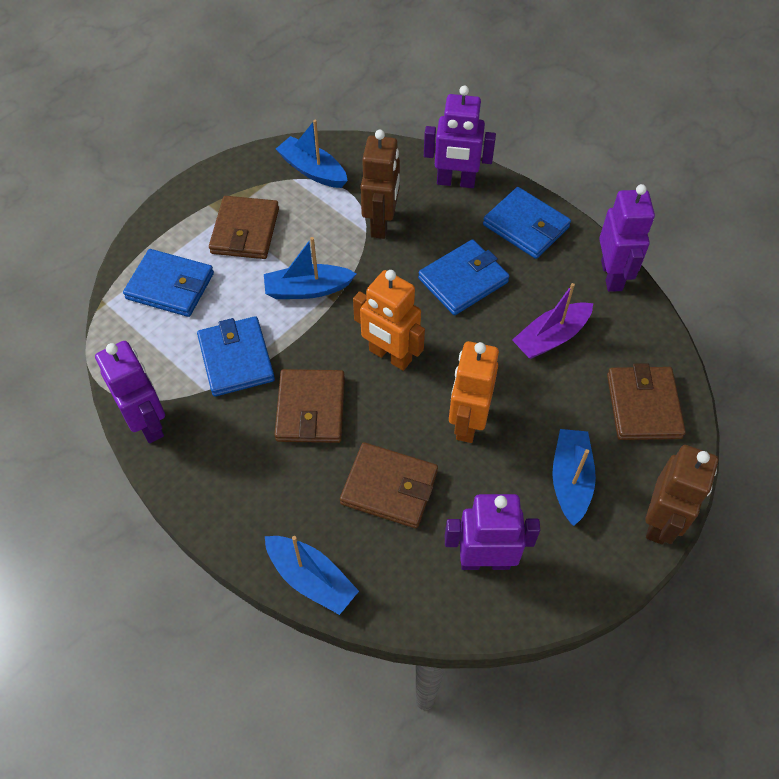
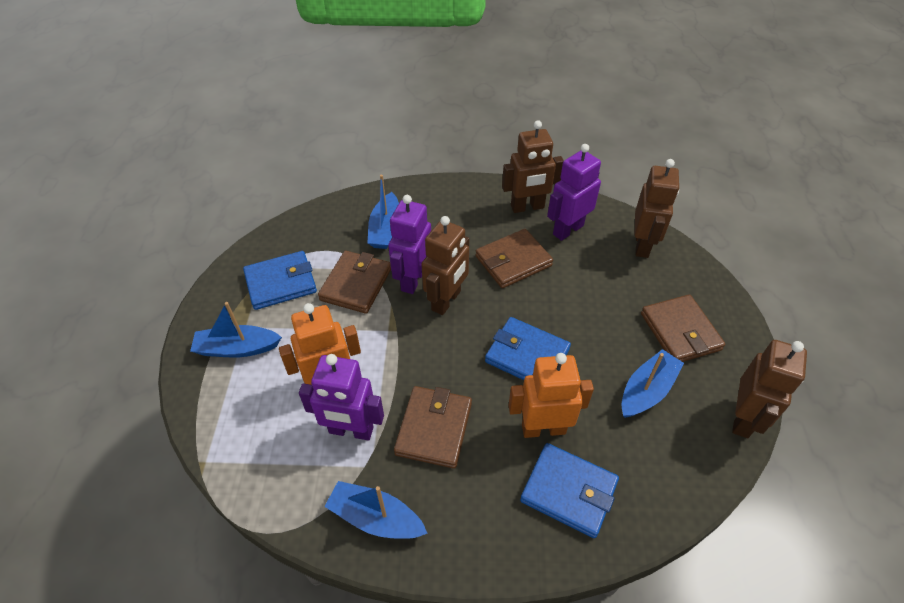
blue wallet: 4 -> 3
brown robot: 2 -> 4
purple boat: 1 -> 0
purple robot: 4 -> 3

